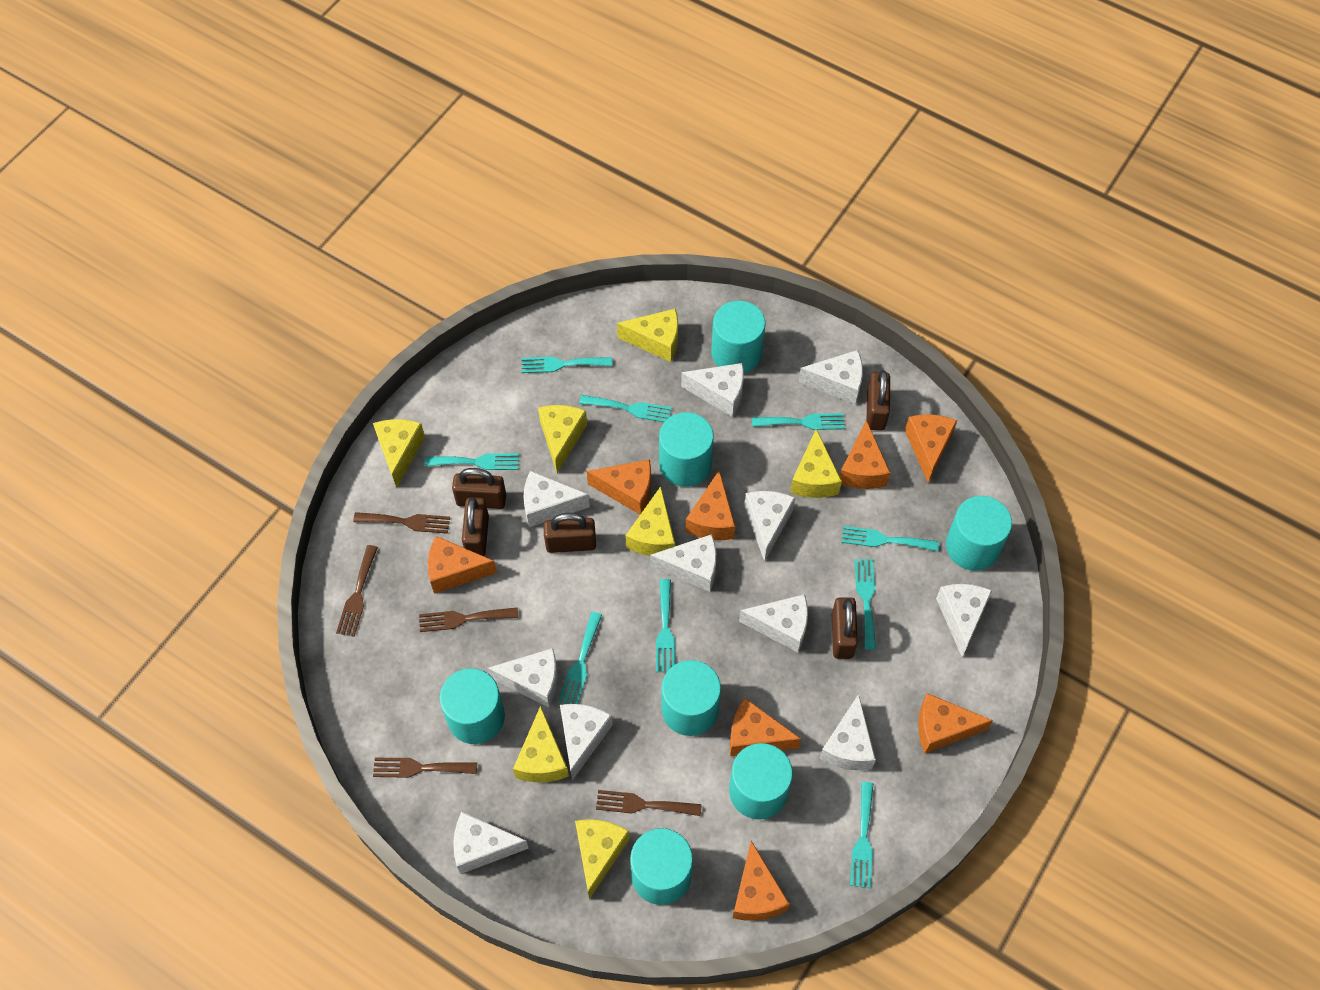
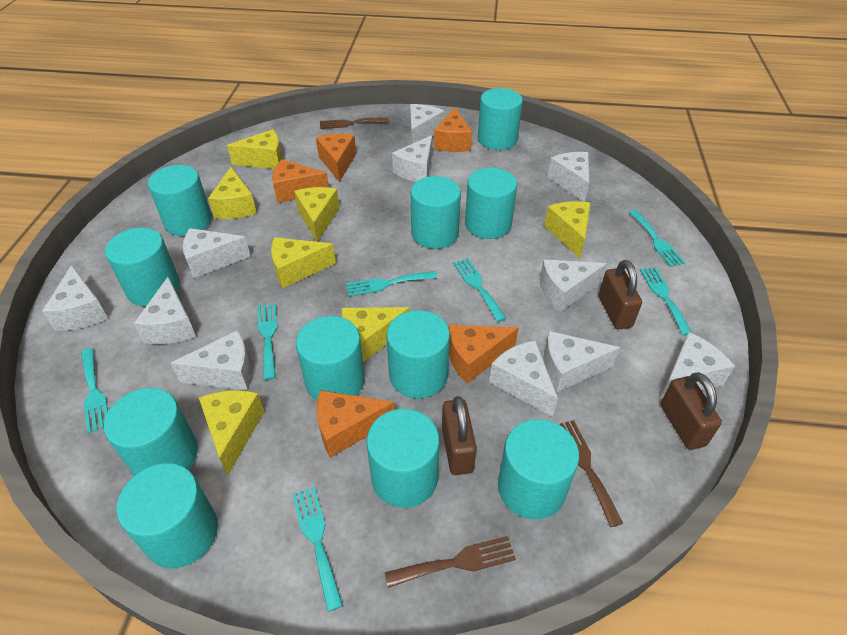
brown fork: 5 -> 3
brown padlock: 5 -> 3
orange cheese: 8 -> 5
turquoise cylinder: 7 -> 11
turquoise fork: 9 -> 7

